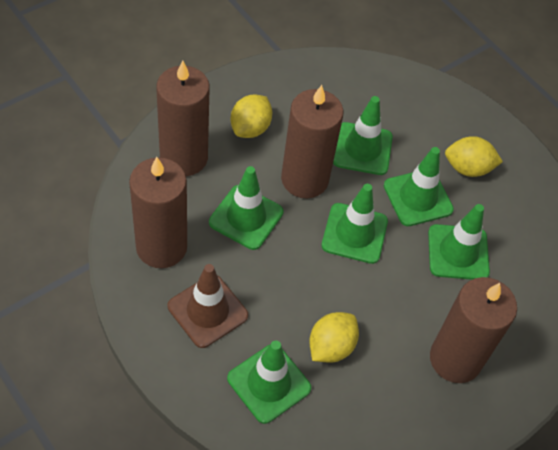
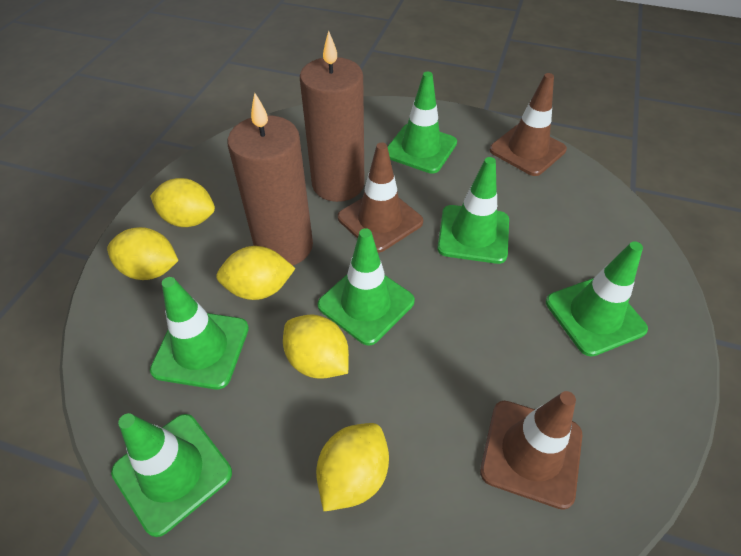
brown candle: 4 -> 2
brown traffic cone: 1 -> 3
yellow lemon: 3 -> 5

